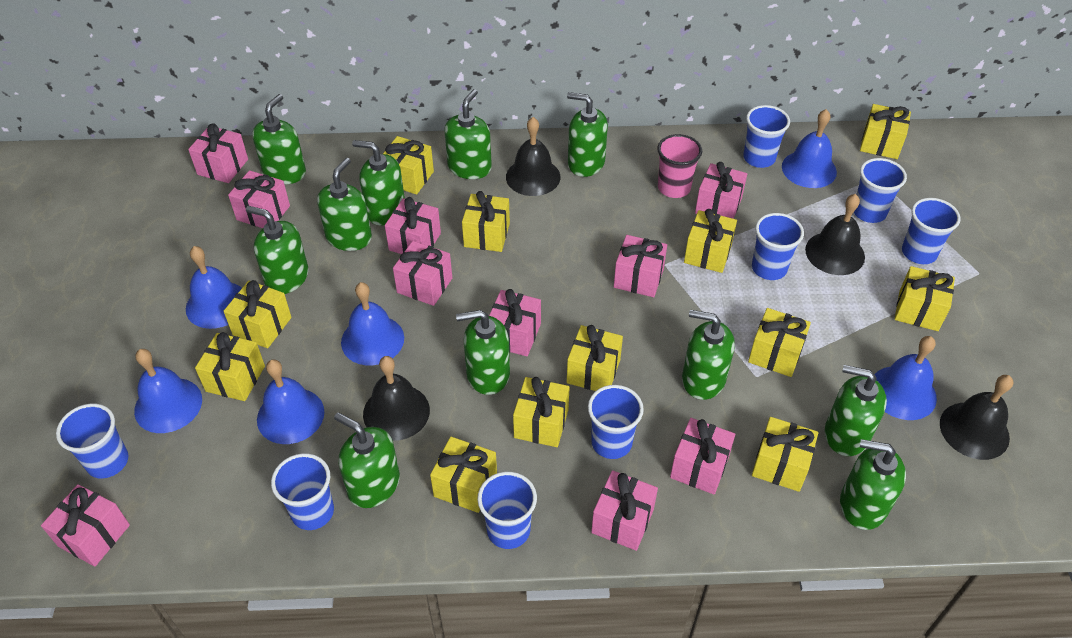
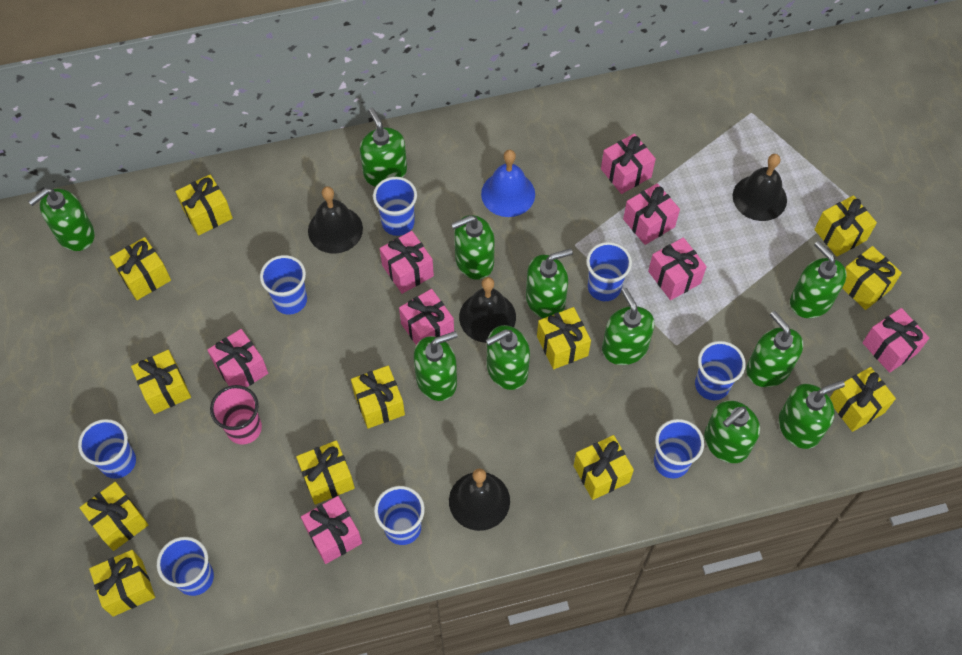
blue bell: 6 -> 1
pink gift: 10 -> 8

